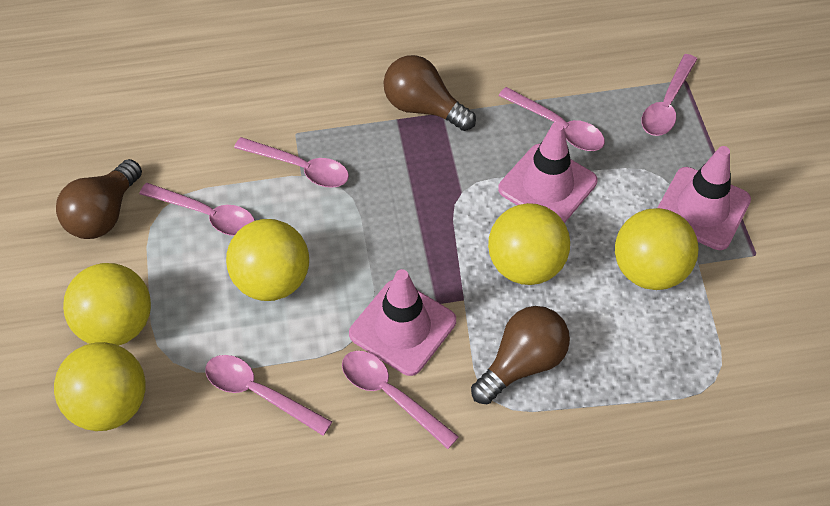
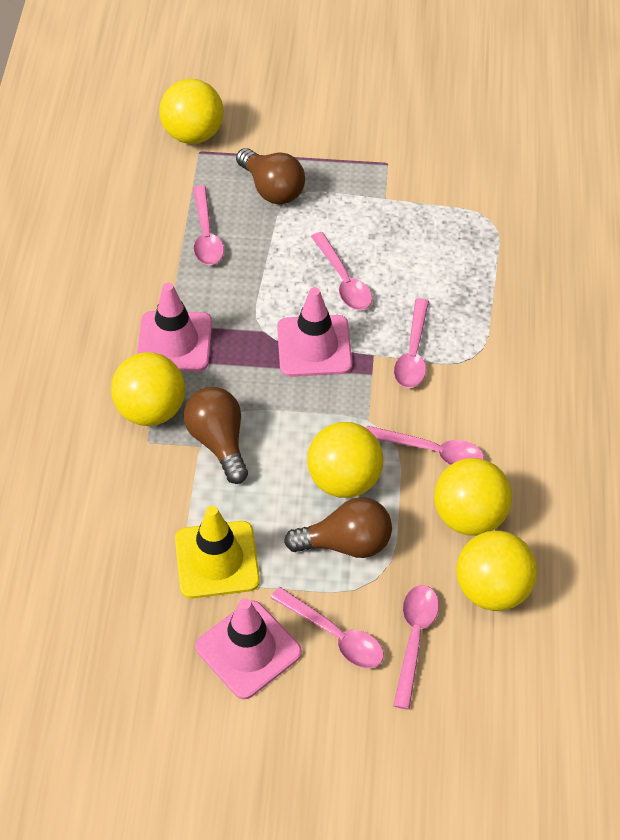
yellow traffic cone: 0 -> 1

